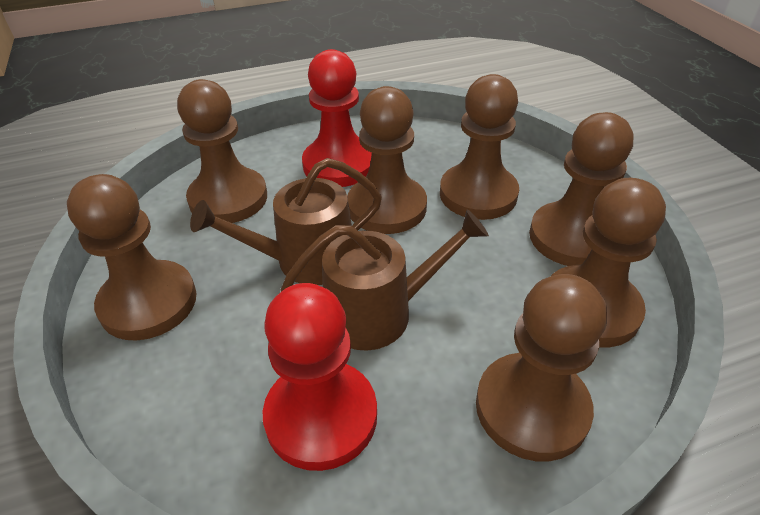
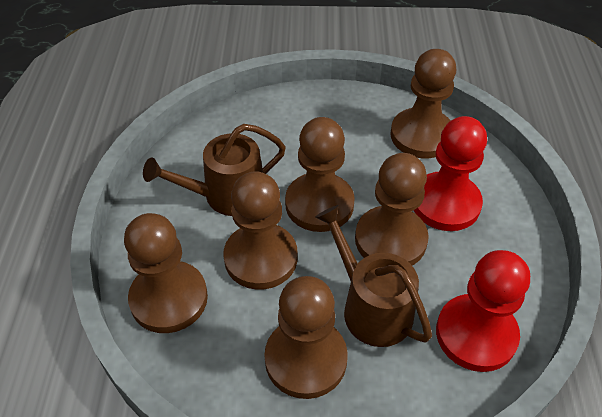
brown pawn: 7 -> 6

